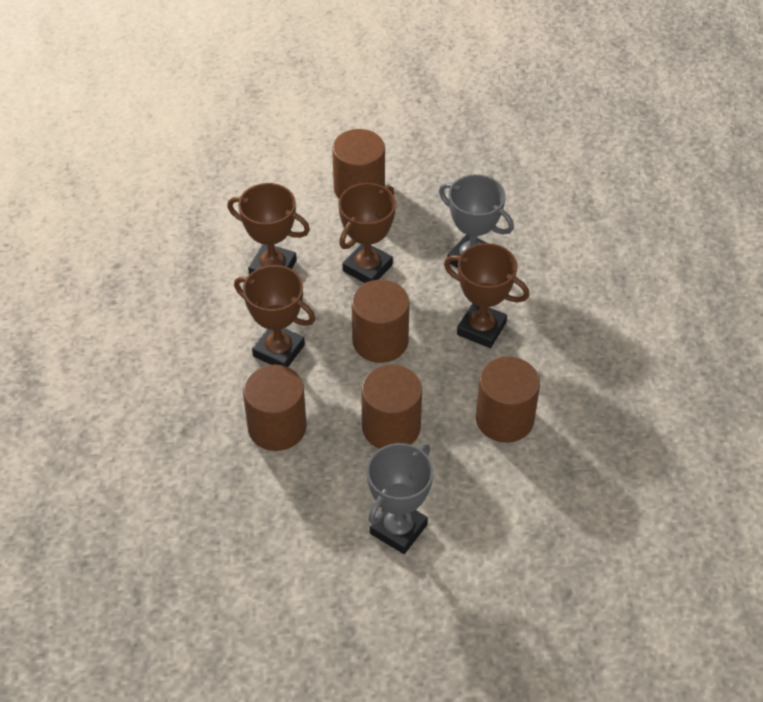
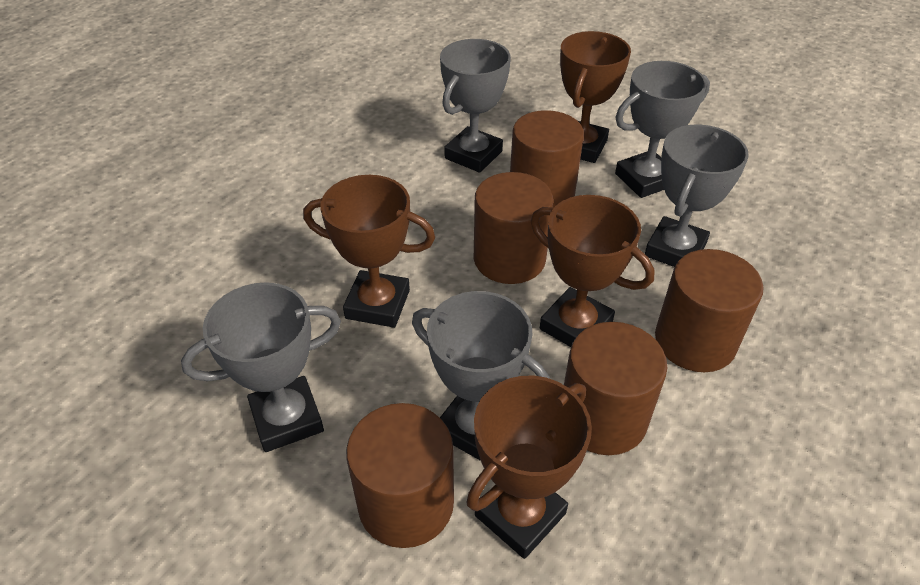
grey trophy: 2 -> 5

